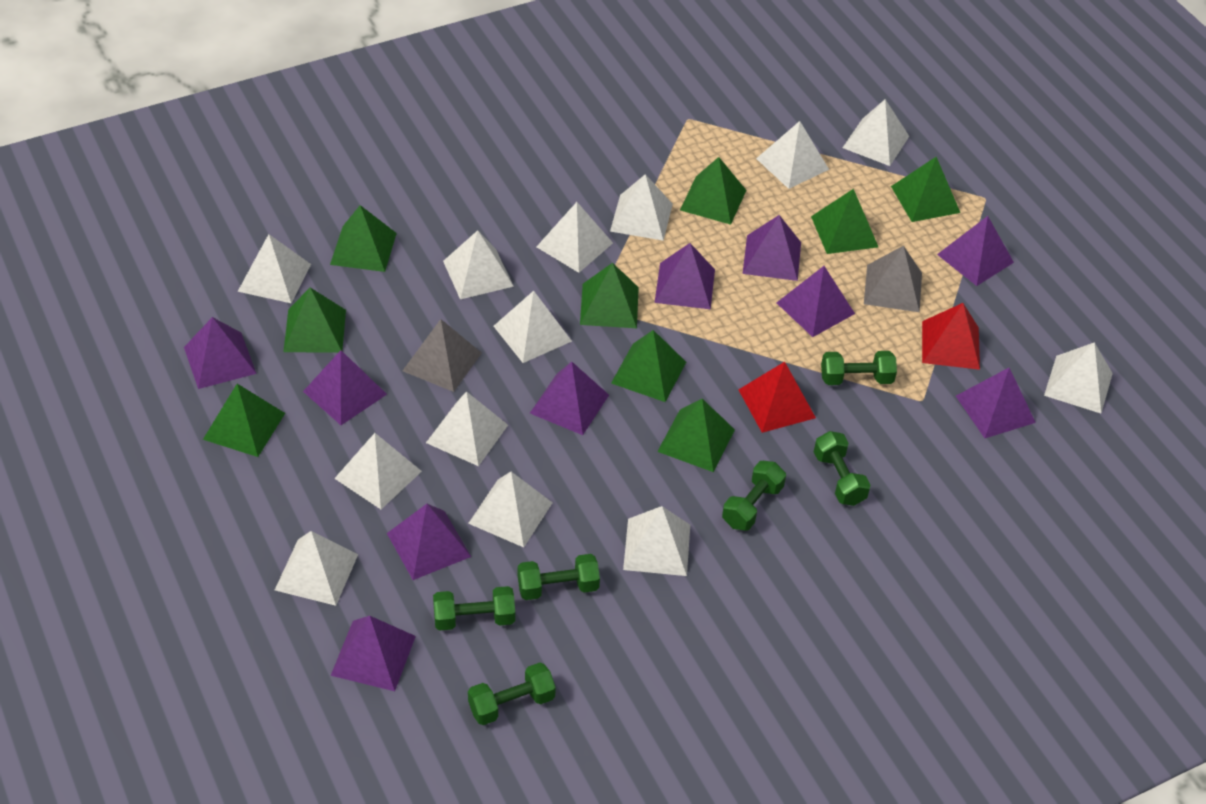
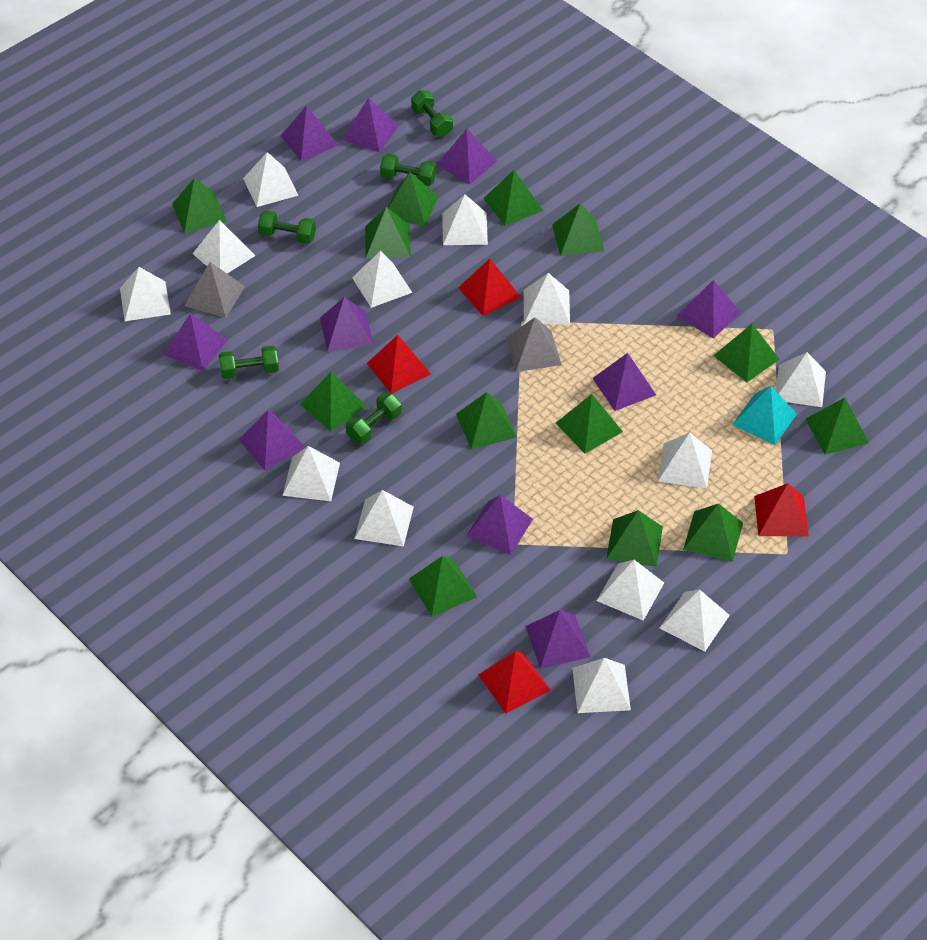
green dumbbell: 6 -> 5
green pyramid: 9 -> 13
red pyramid: 2 -> 4
turquoise pyramid: 0 -> 1

